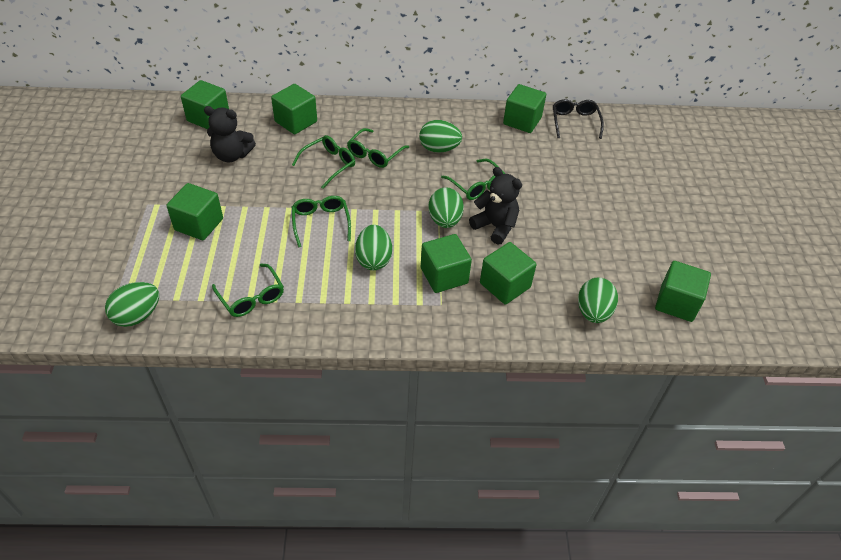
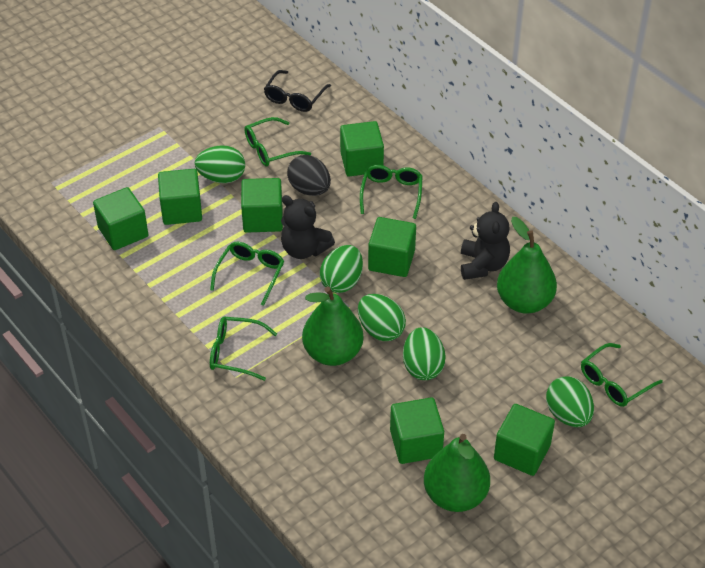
black egg: 0 -> 1
green pear: 0 -> 3

